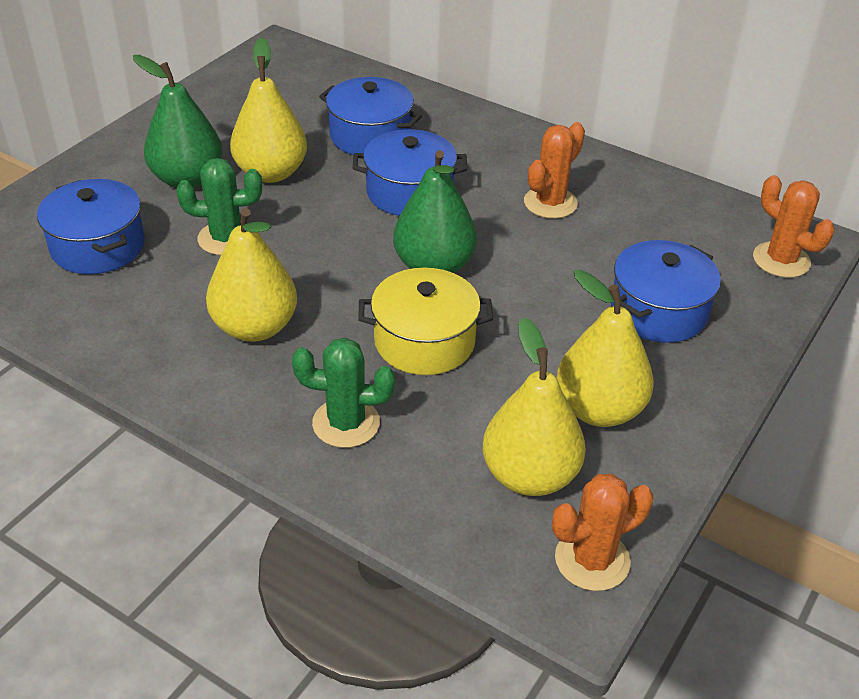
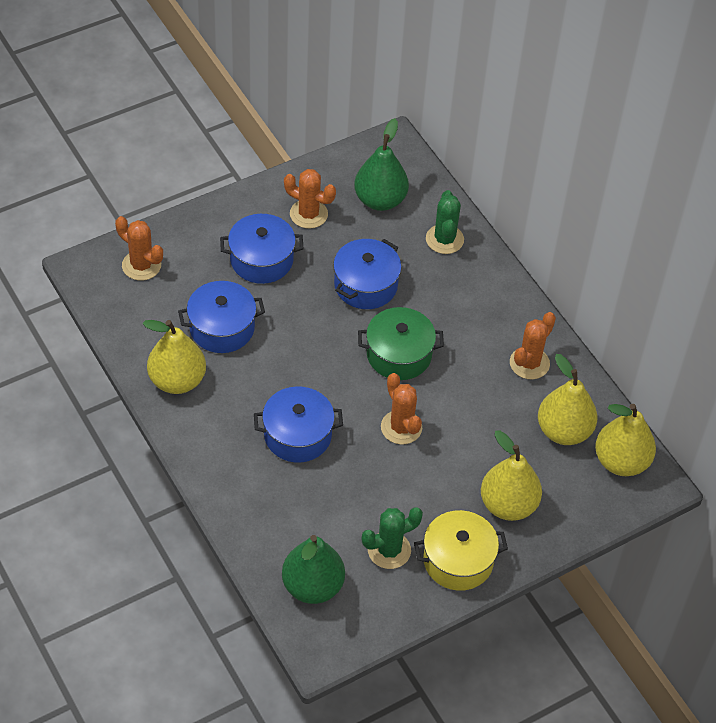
green pot: 0 -> 1
orange cactus: 3 -> 4

